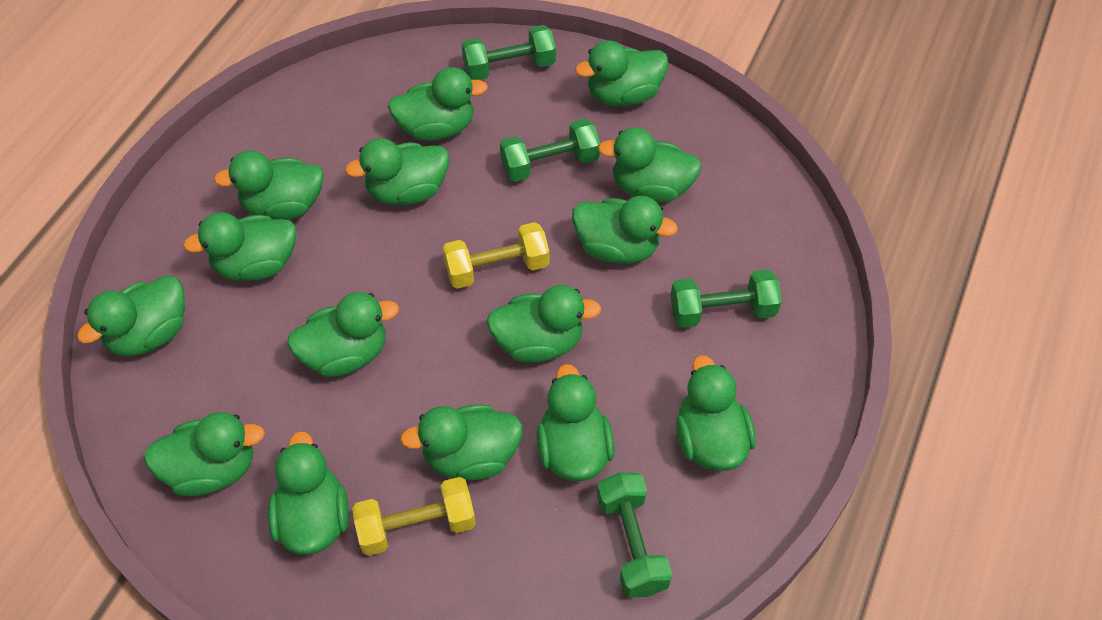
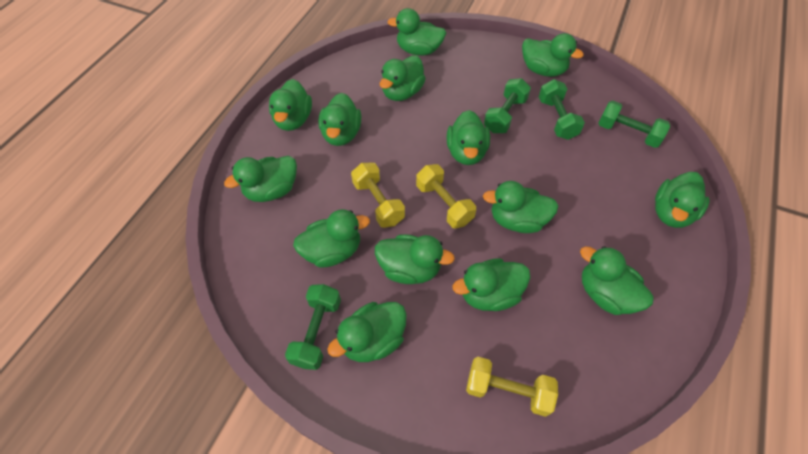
green duck: 15 -> 14
yellow dumbbell: 2 -> 3

